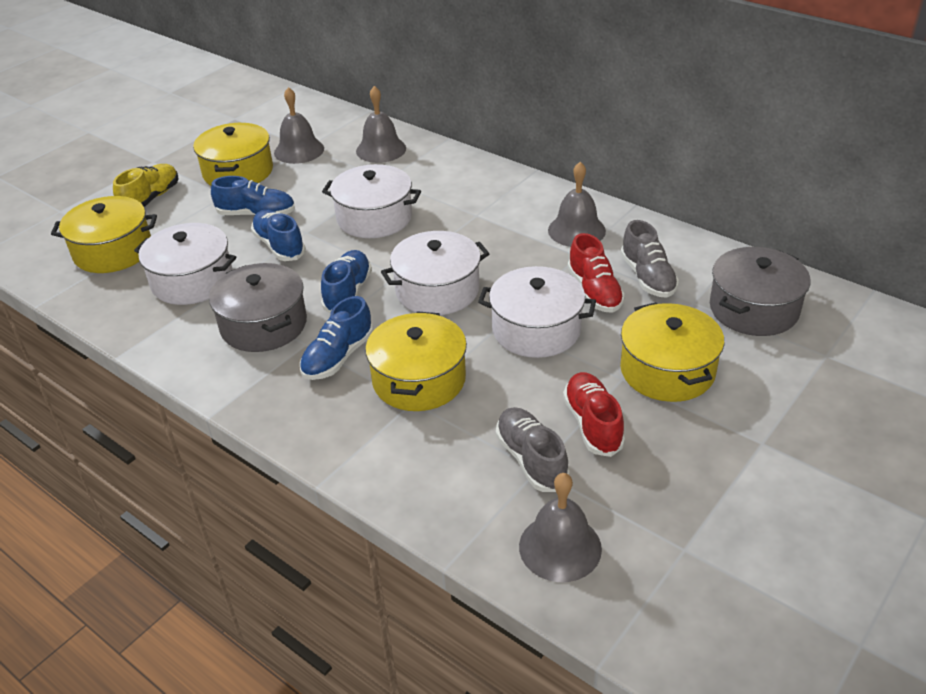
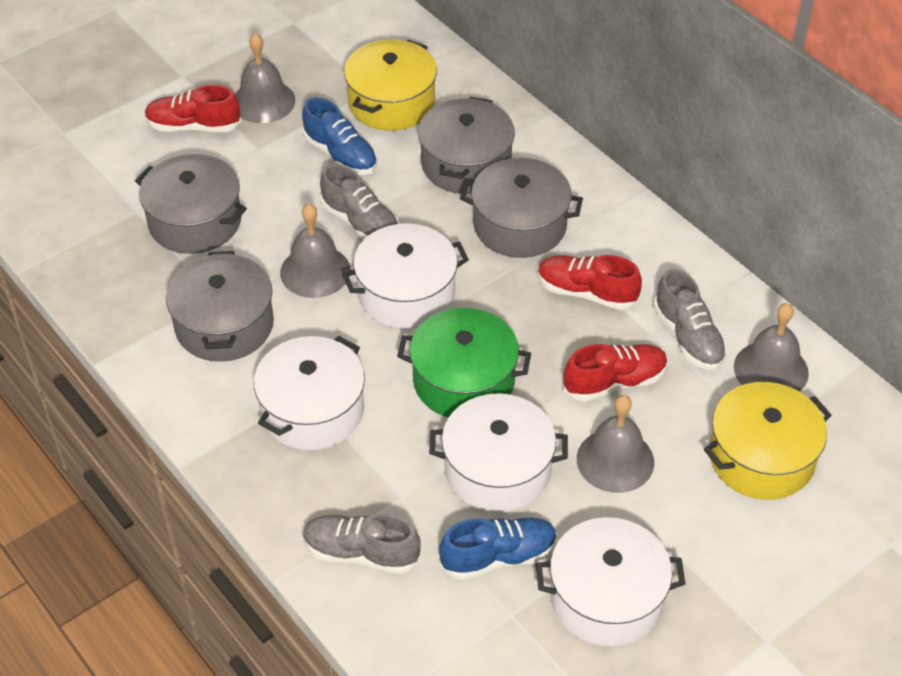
blue shoe: 4 -> 2
green pot: 0 -> 1
grey pot: 2 -> 4
grey shoe: 2 -> 3
red shoe: 2 -> 3
yellow pot: 4 -> 2
yellow shoe: 1 -> 0

